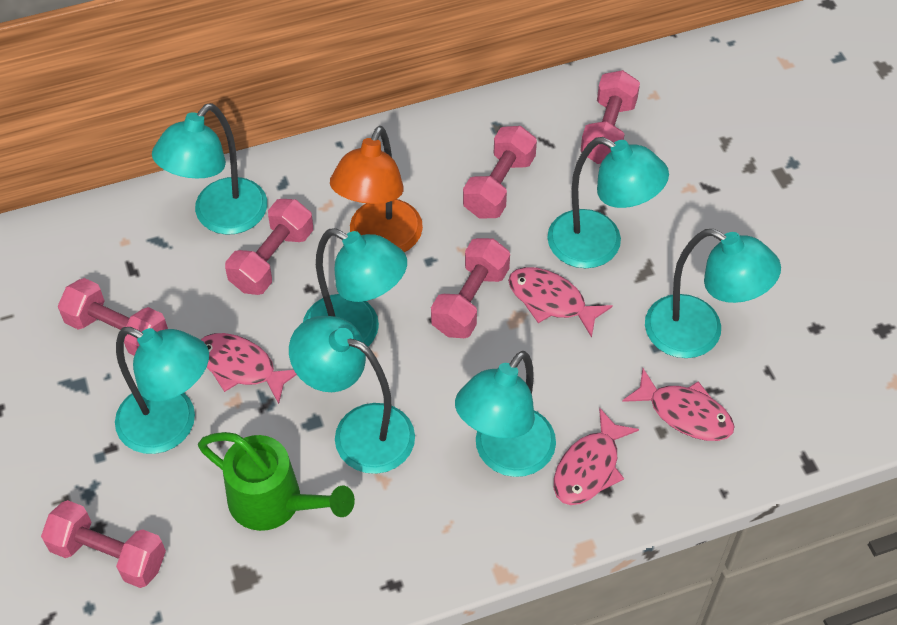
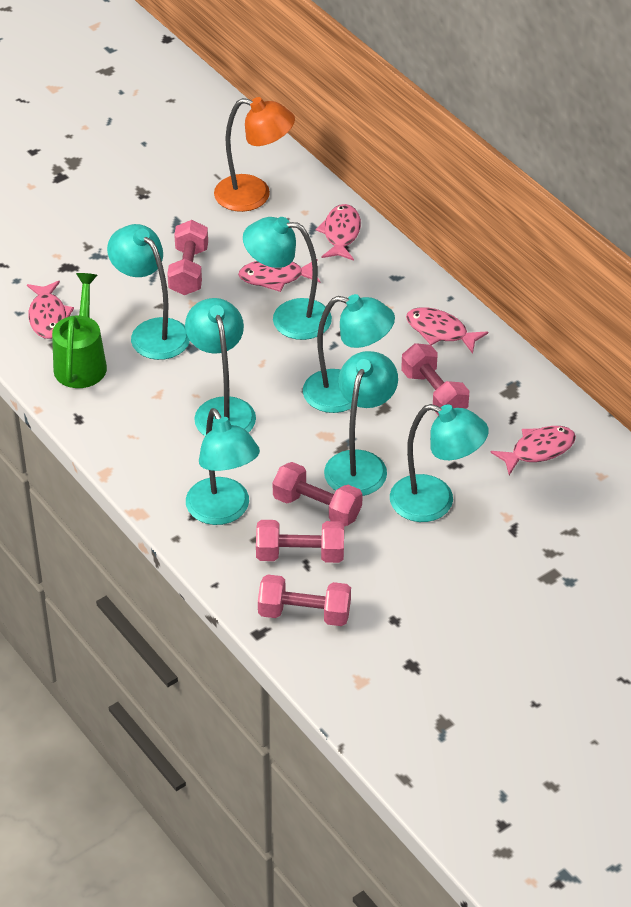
pink dumbbell: 6 -> 5
pink fish: 4 -> 5

